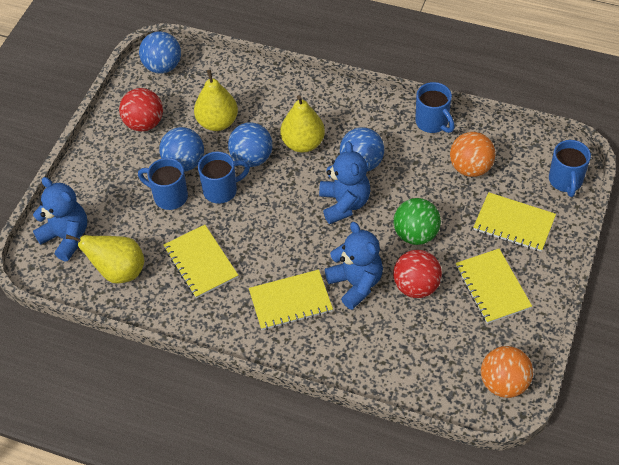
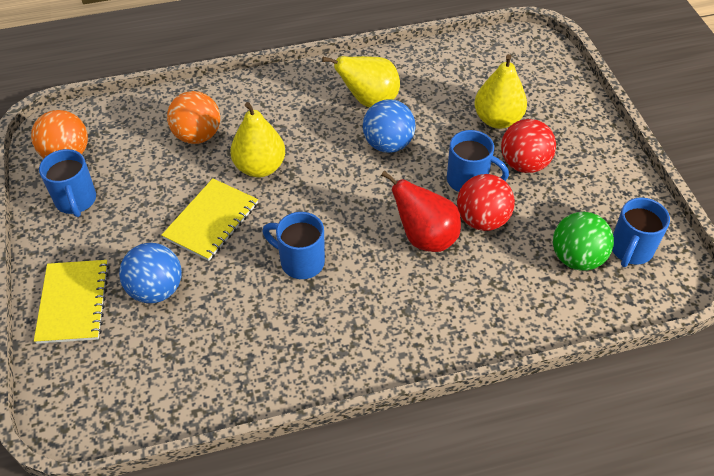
blue ball: 4 -> 2
blue teddy bear: 3 -> 0
red pear: 0 -> 1
yellow notebook: 4 -> 2

